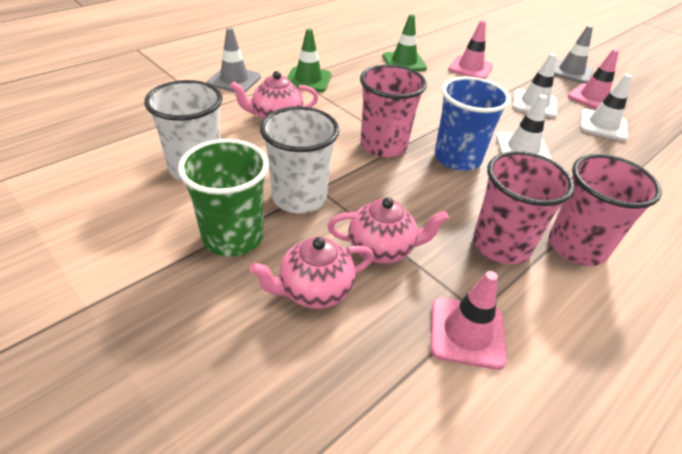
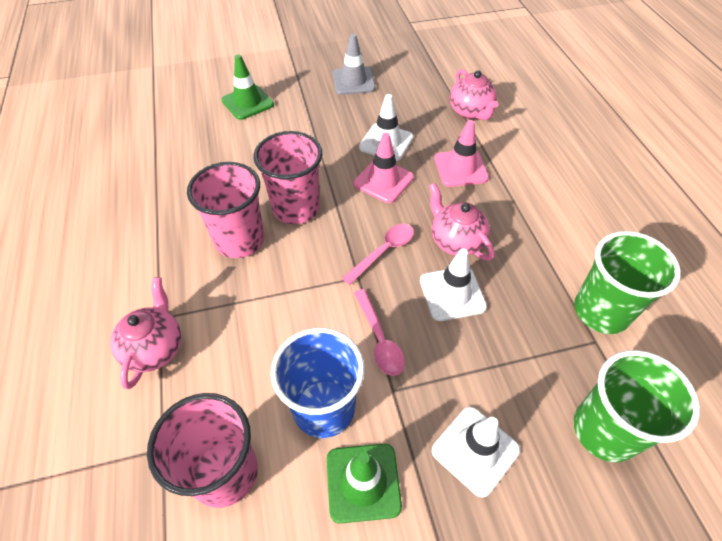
green cup: 1 -> 2
grey traffic cone: 2 -> 1
pink spoon: 0 -> 2
pink traffic cone: 3 -> 2
white cup: 2 -> 0

